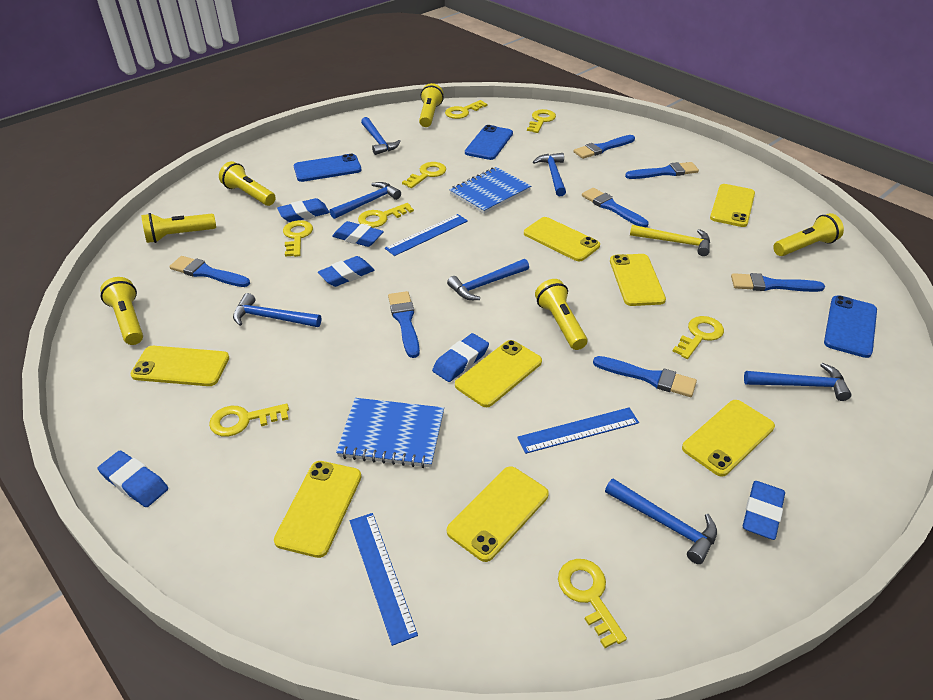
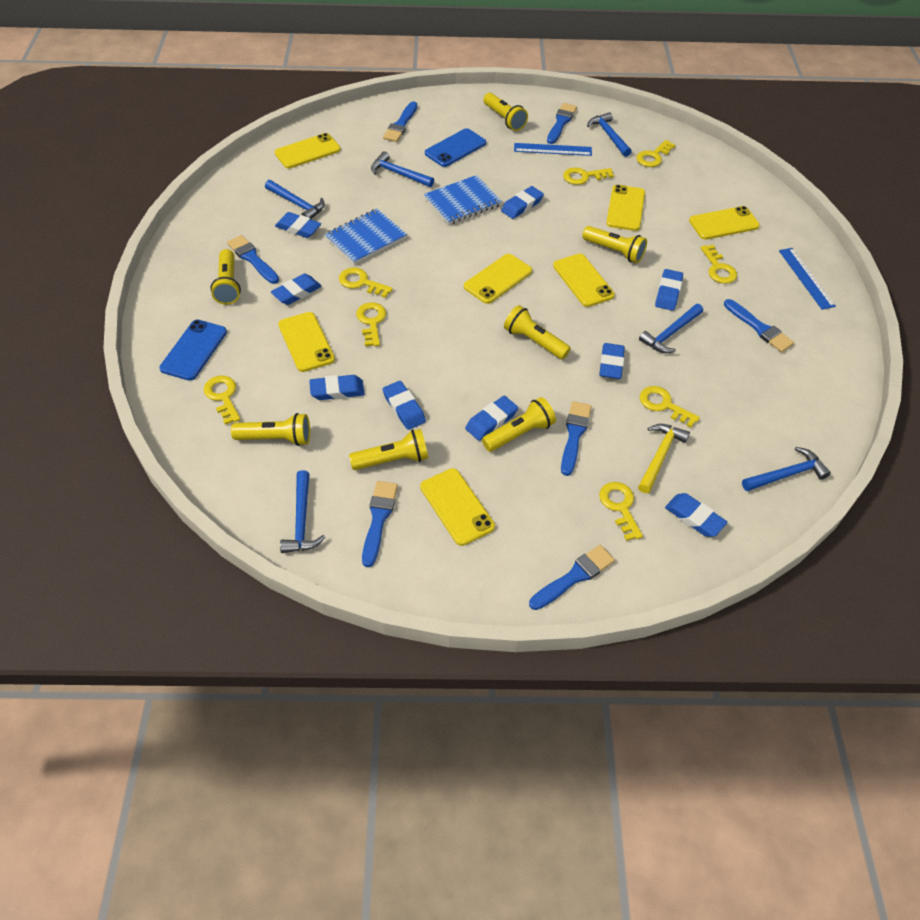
blue eraser: 6 -> 9
blue hammer: 7 -> 6
blue phone: 3 -> 2
blue ruler: 3 -> 2
yellow flashlight: 6 -> 7
yellow phone: 8 -> 7

